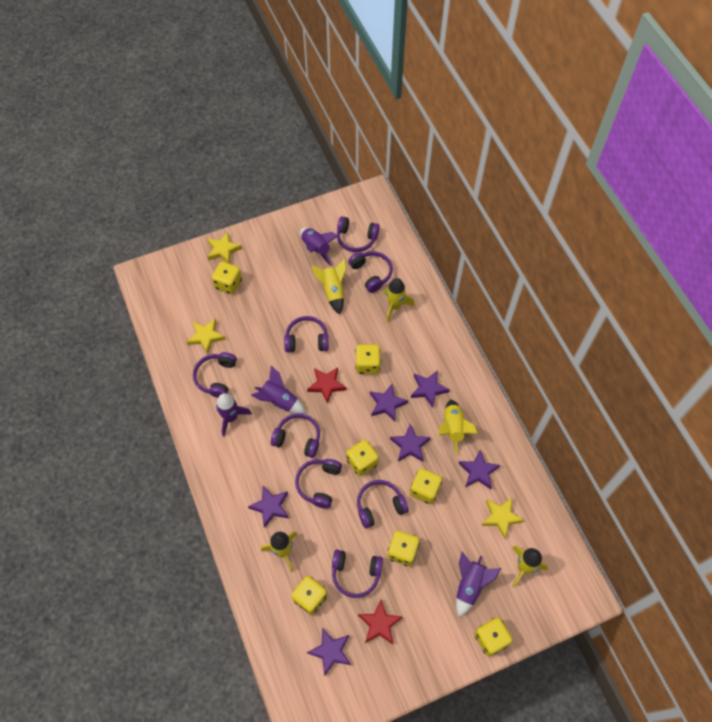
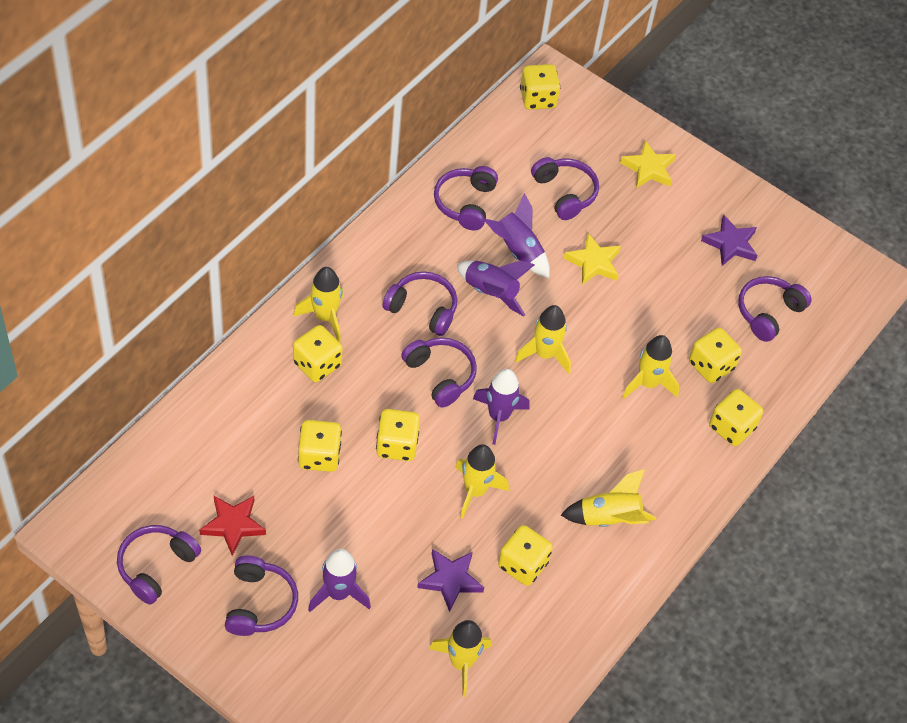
purple headphones: 8 -> 7
purple star: 6 -> 2
red star: 2 -> 1
yellow rocket: 5 -> 6
yellow star: 3 -> 2

